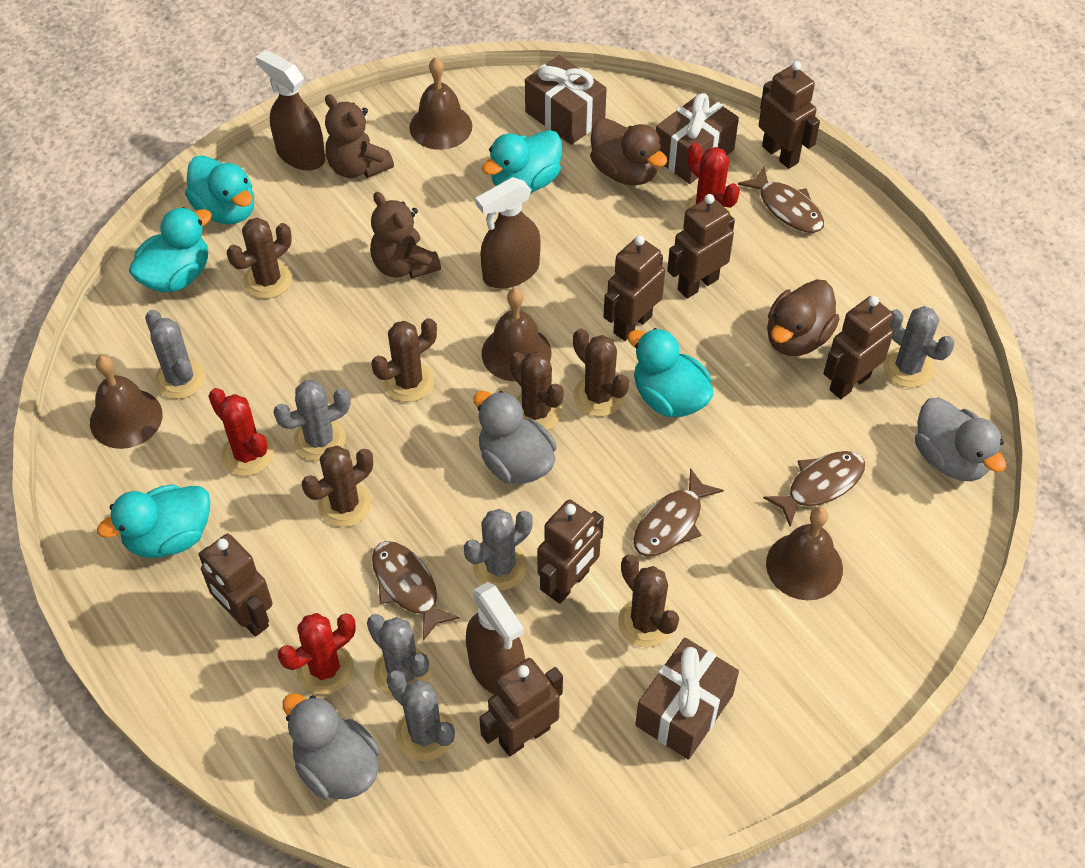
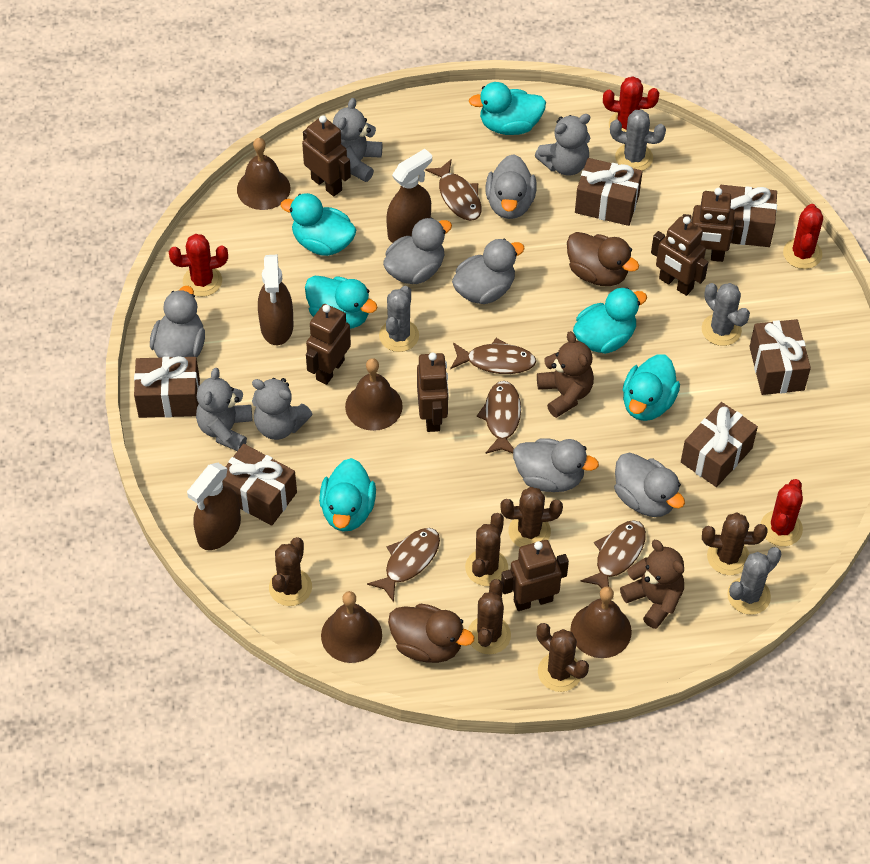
brown fish: 4 -> 5
brown gift: 3 -> 6
brown robot: 7 -> 6
grey cactus: 6 -> 4
grey duck: 3 -> 6
grey teddy bear: 0 -> 4
red cactus: 3 -> 4
turquoise duck: 5 -> 6

